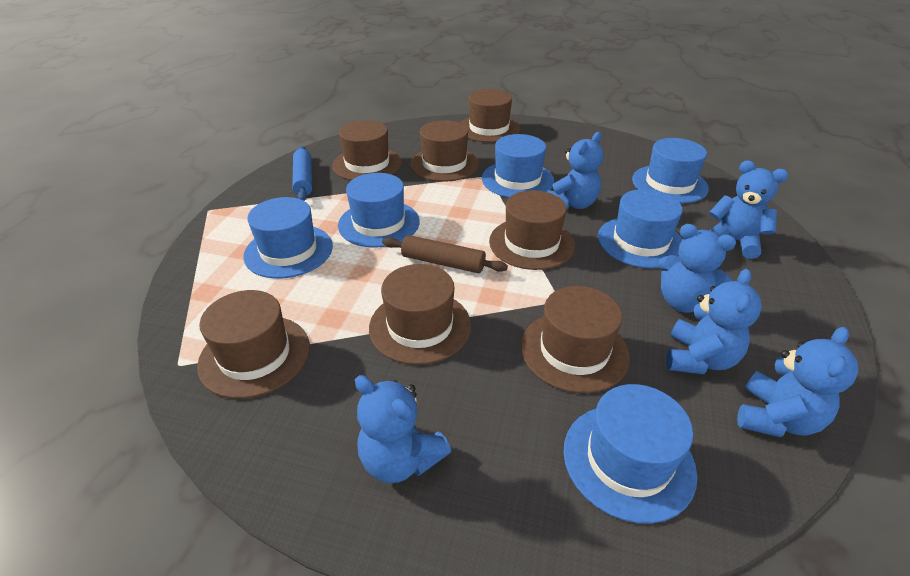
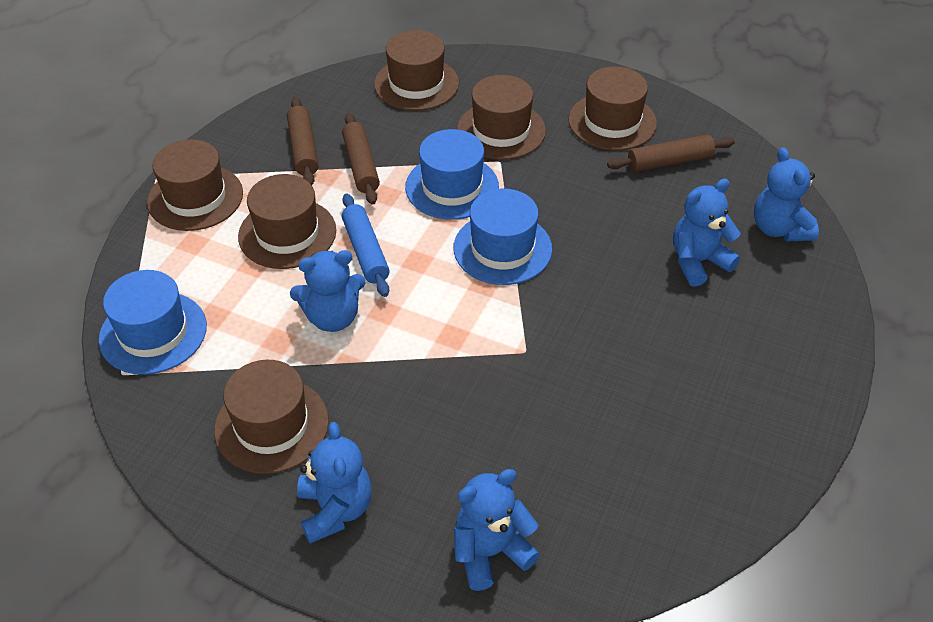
blue hat: 6 -> 3
blue teddy bear: 6 -> 5
brown hat: 7 -> 6
brown rolling pin: 1 -> 3

